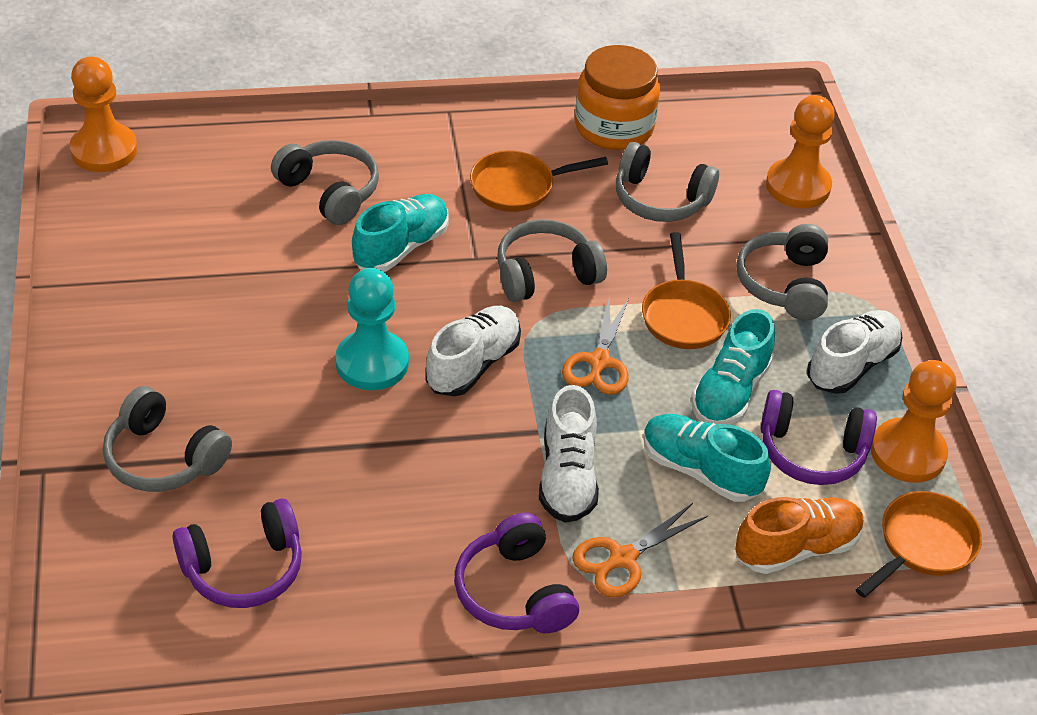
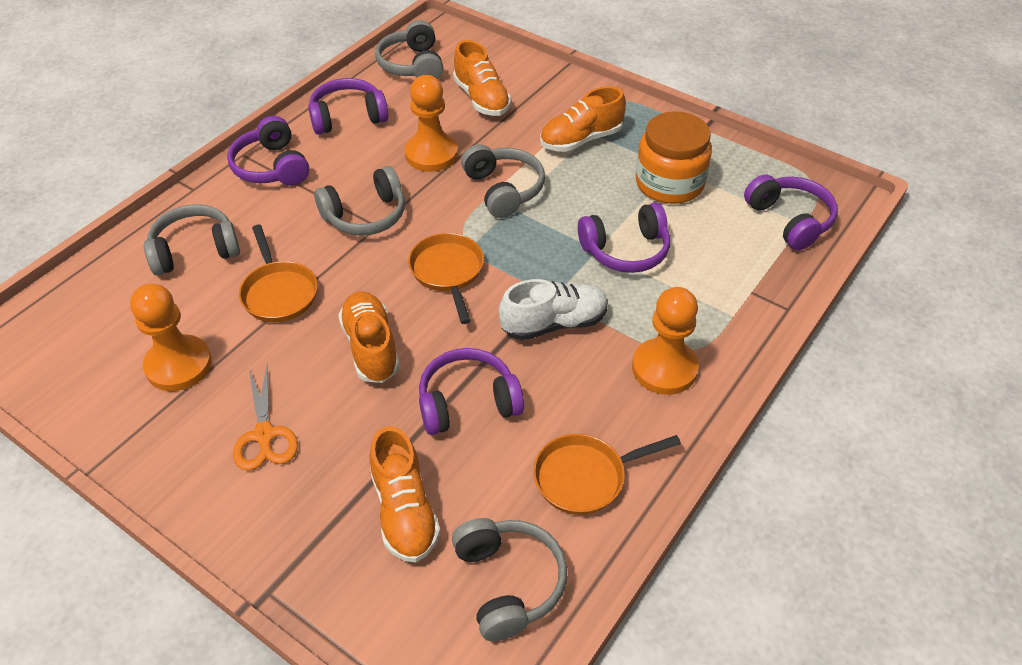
orange scissors: 2 -> 1
orange shoe: 1 -> 4
purple headphones: 3 -> 5
turquoise pawn: 1 -> 0
turquoise shoe: 3 -> 0
white shoe: 3 -> 1

